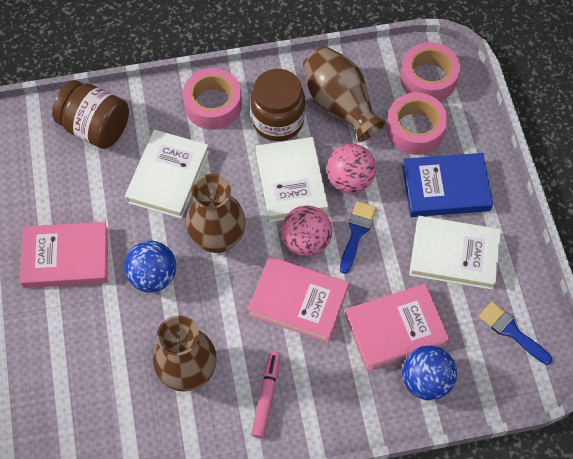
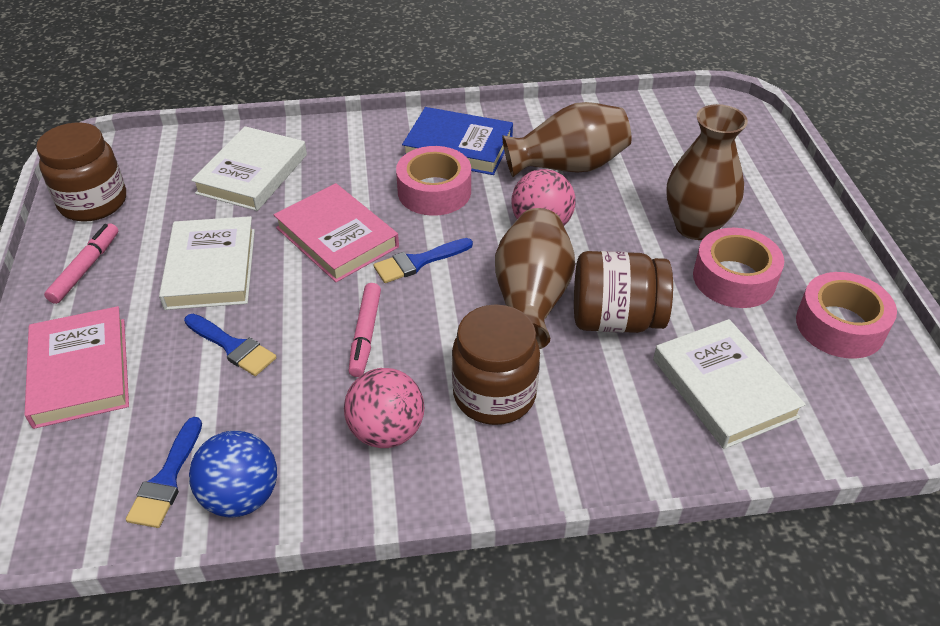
blue ball: 2 -> 1
blue brush: 2 -> 3
brown jar: 2 -> 3
pink book: 3 -> 2
pink marker: 1 -> 2

